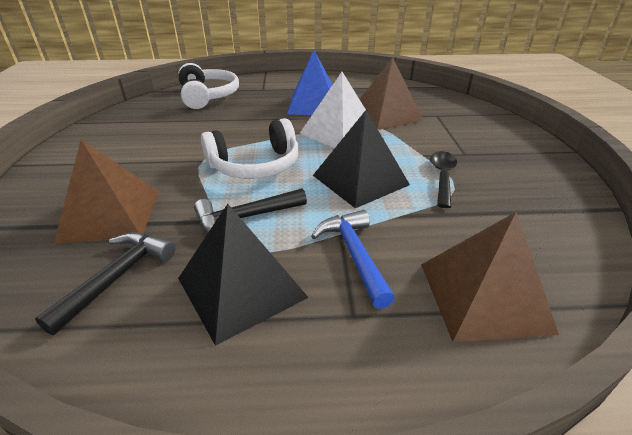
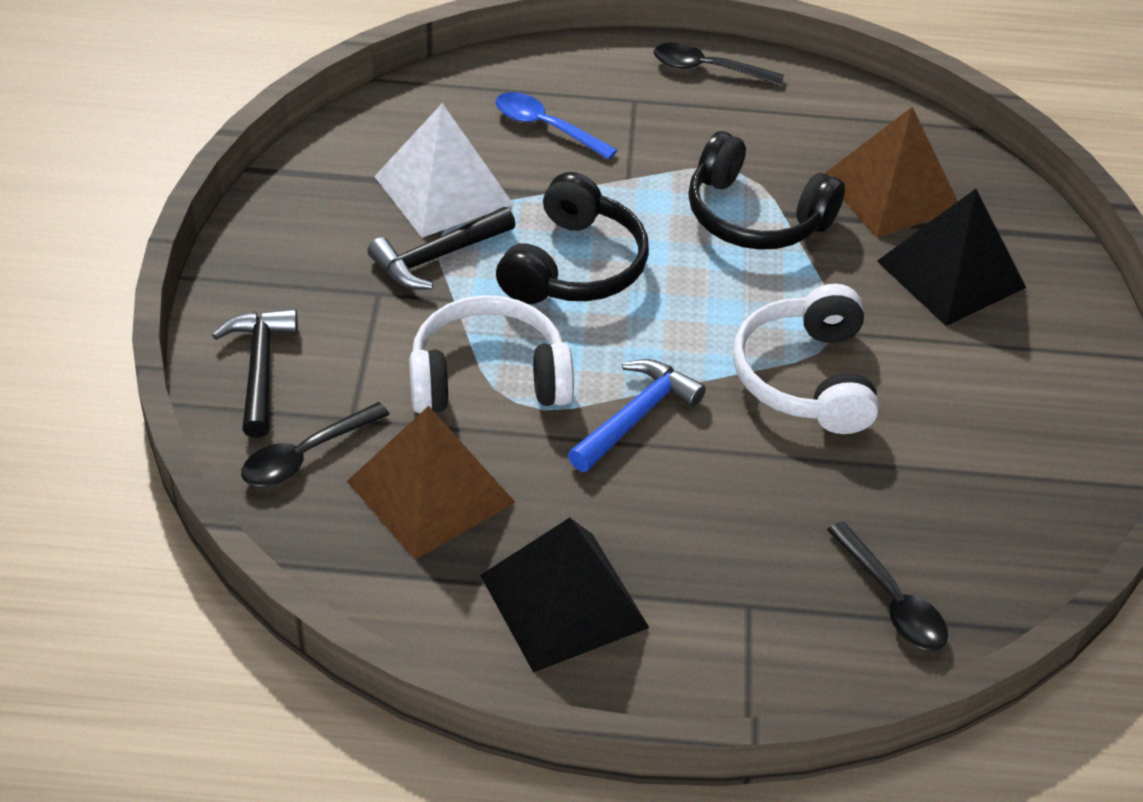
black headphones: 0 -> 2
black spoon: 1 -> 3
blue pyramid: 1 -> 0
blue spoon: 0 -> 1
brown pyramid: 3 -> 2

